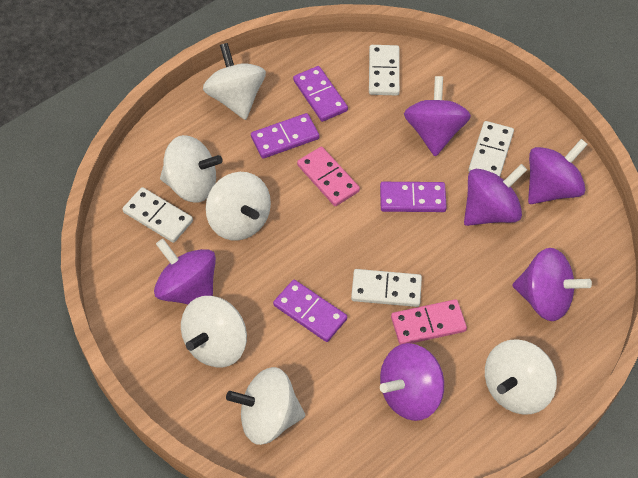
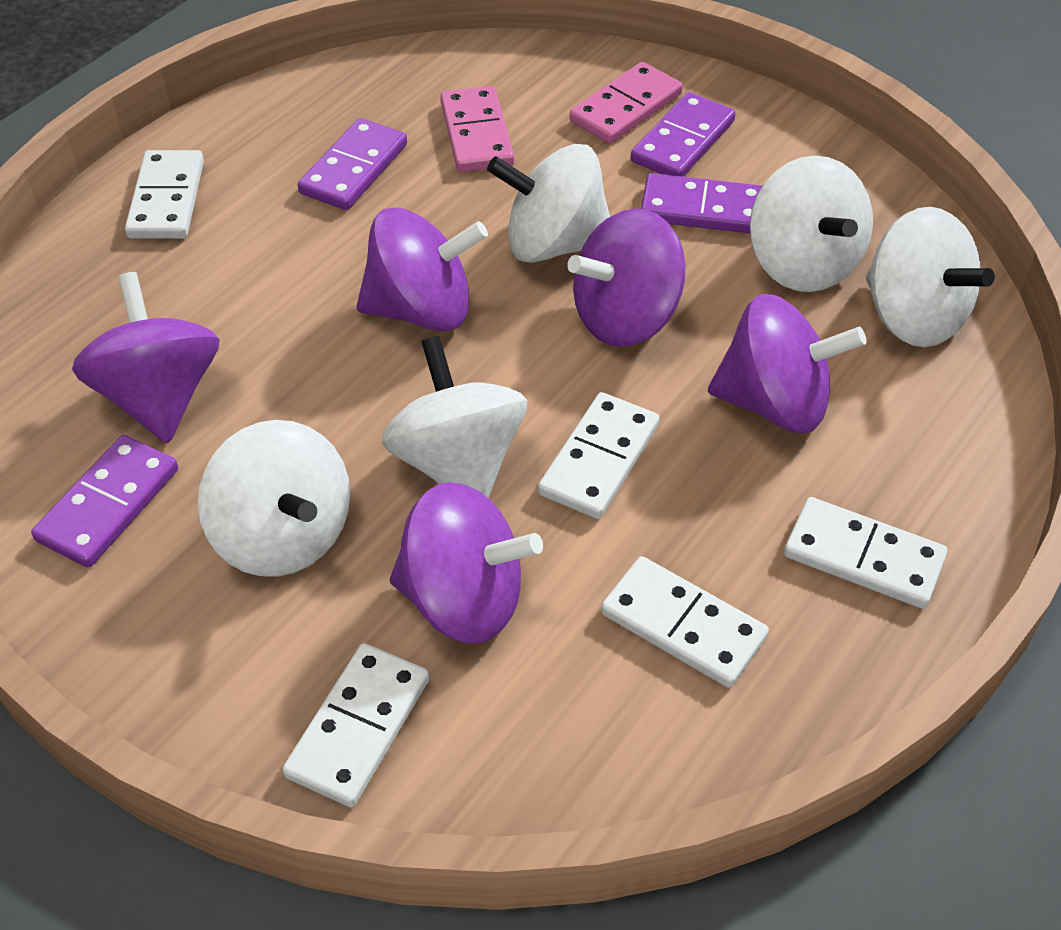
purple spinning top: 6 -> 5
white domino: 4 -> 5
white spinning top: 6 -> 5

